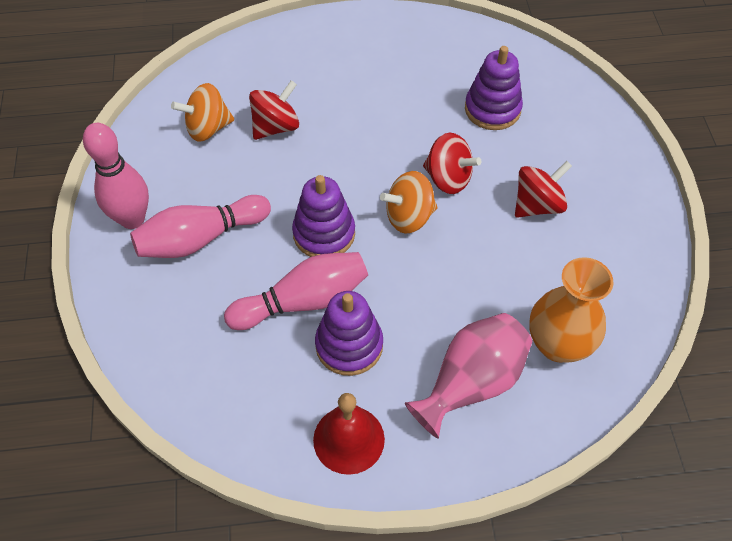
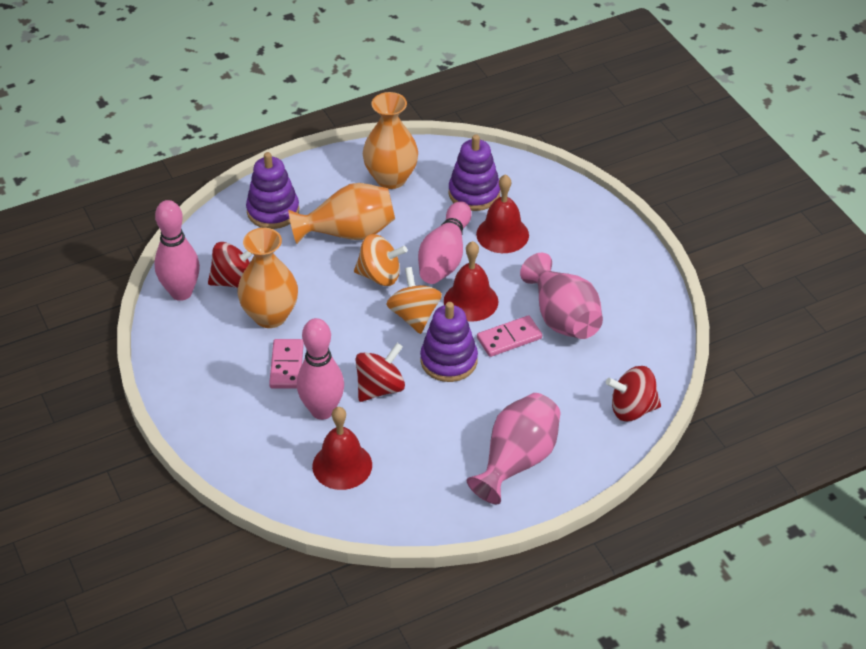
orange vase: 1 -> 3
pink domino: 0 -> 2
pink vase: 1 -> 2
red bell: 1 -> 3

